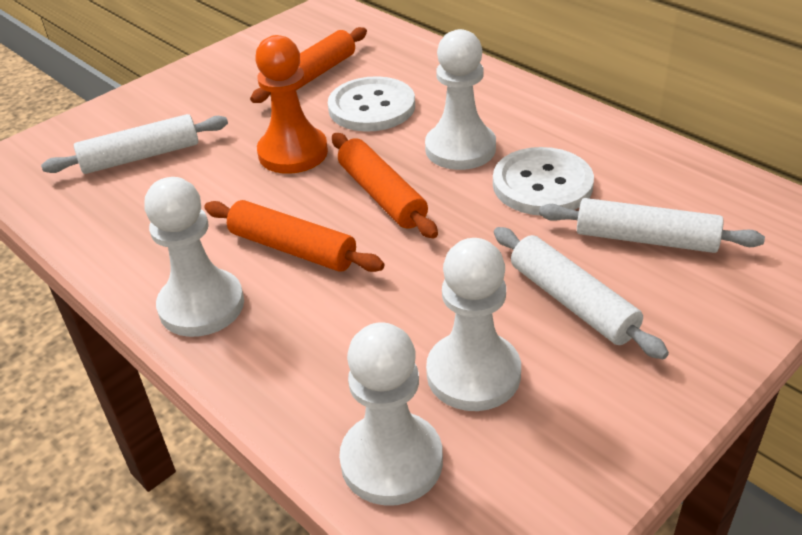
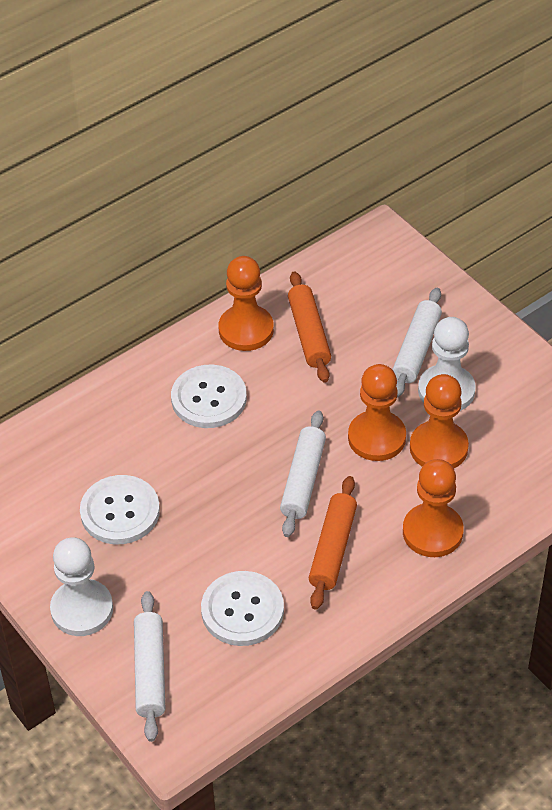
orange pawn: 1 -> 4
orange rolling pin: 3 -> 2
white button: 2 -> 3
white pawn: 4 -> 2

